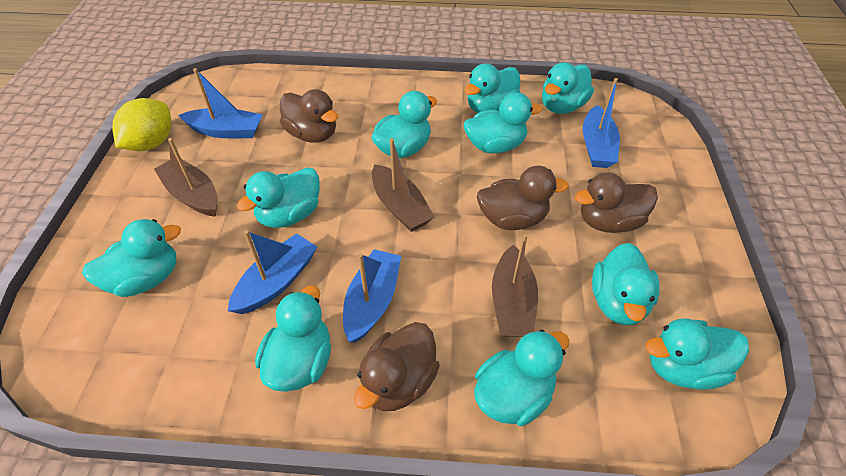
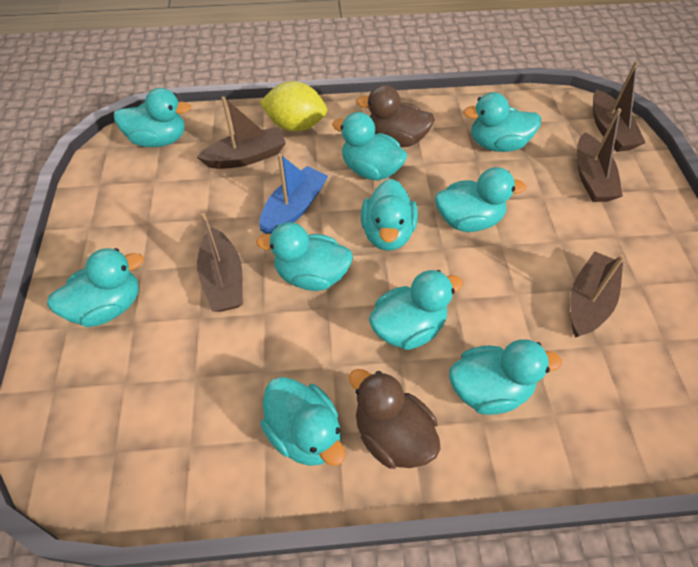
blue boat: 4 -> 1
brown boat: 3 -> 5
brown duck: 4 -> 2

